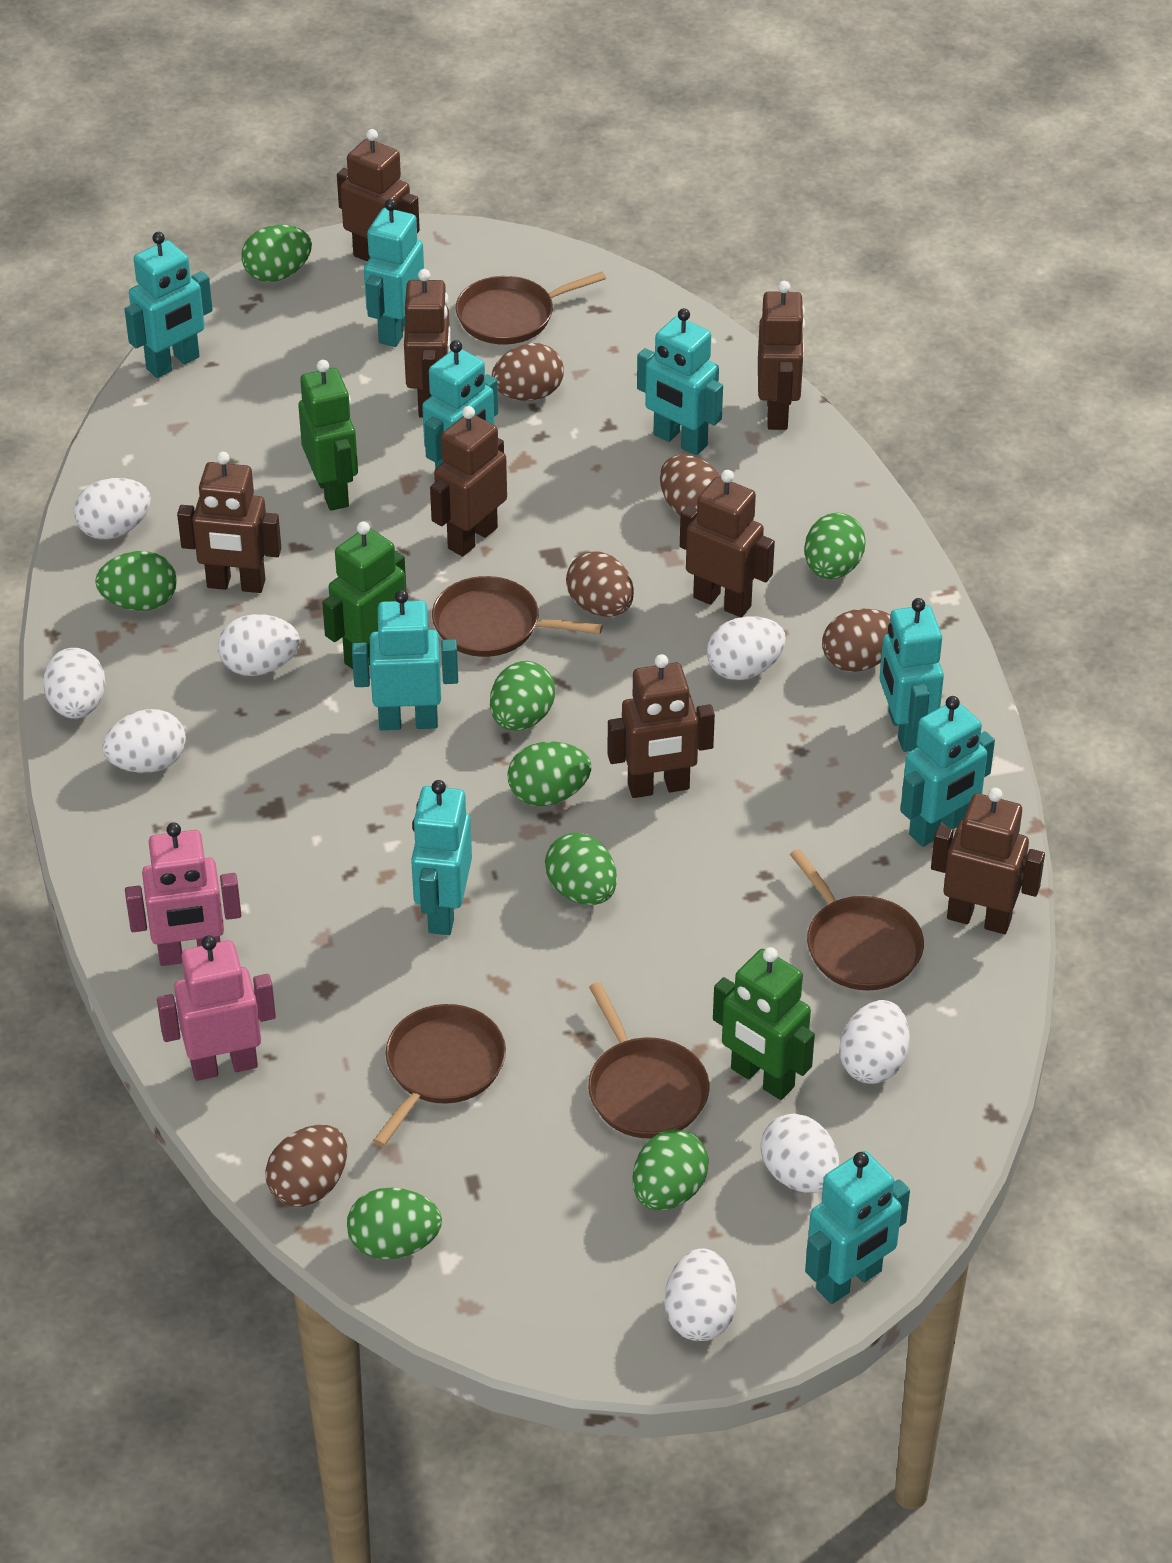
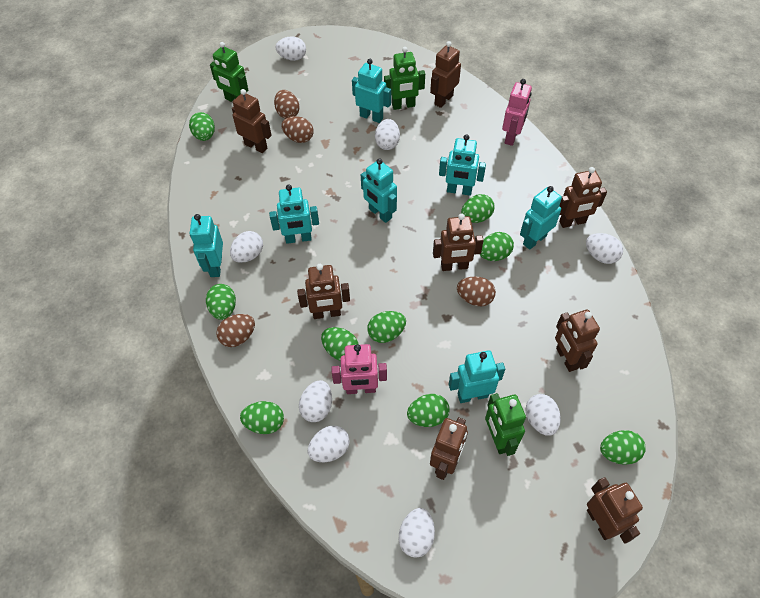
brown egg: 5 -> 4
brown pan: 5 -> 0
green egg: 8 -> 9
turquoise robot: 9 -> 7

